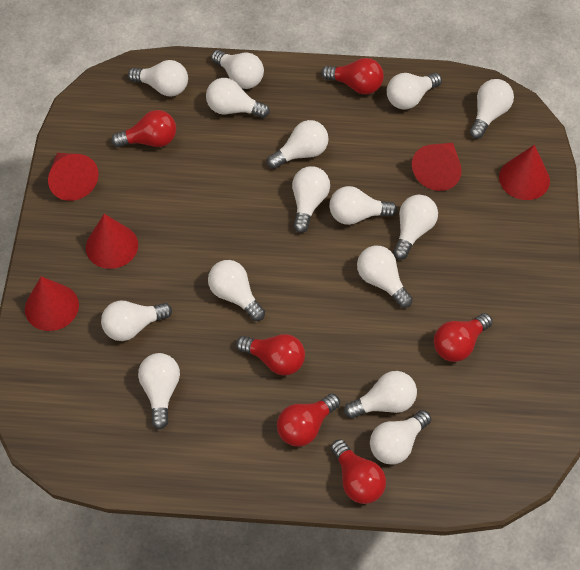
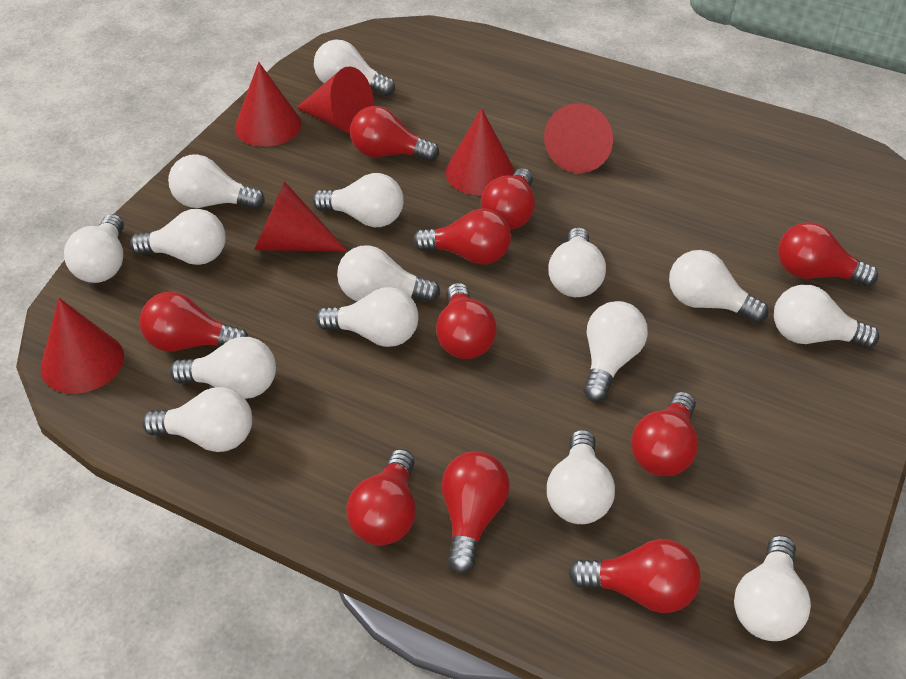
red cone: 5 -> 6
red light bulb: 6 -> 10

